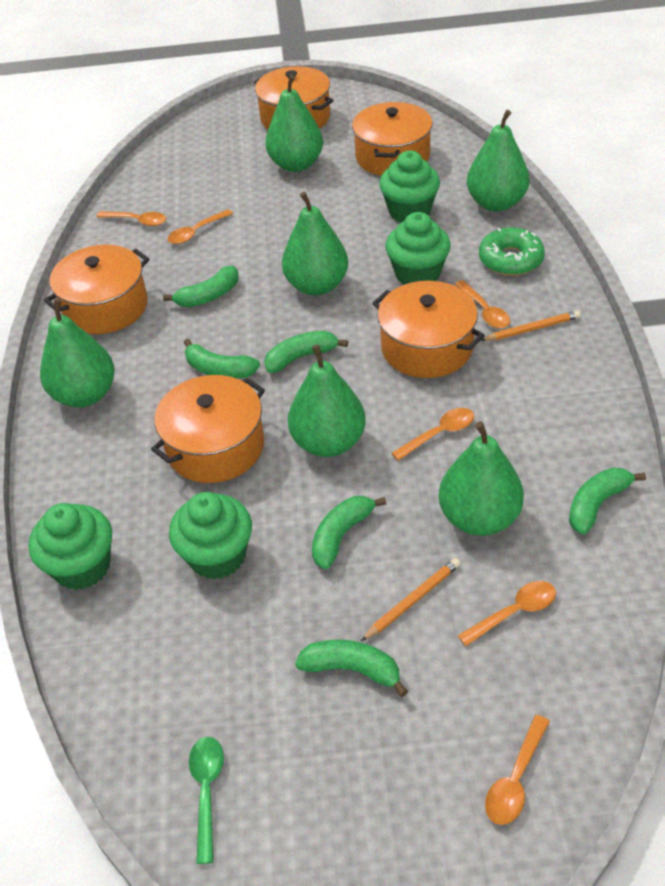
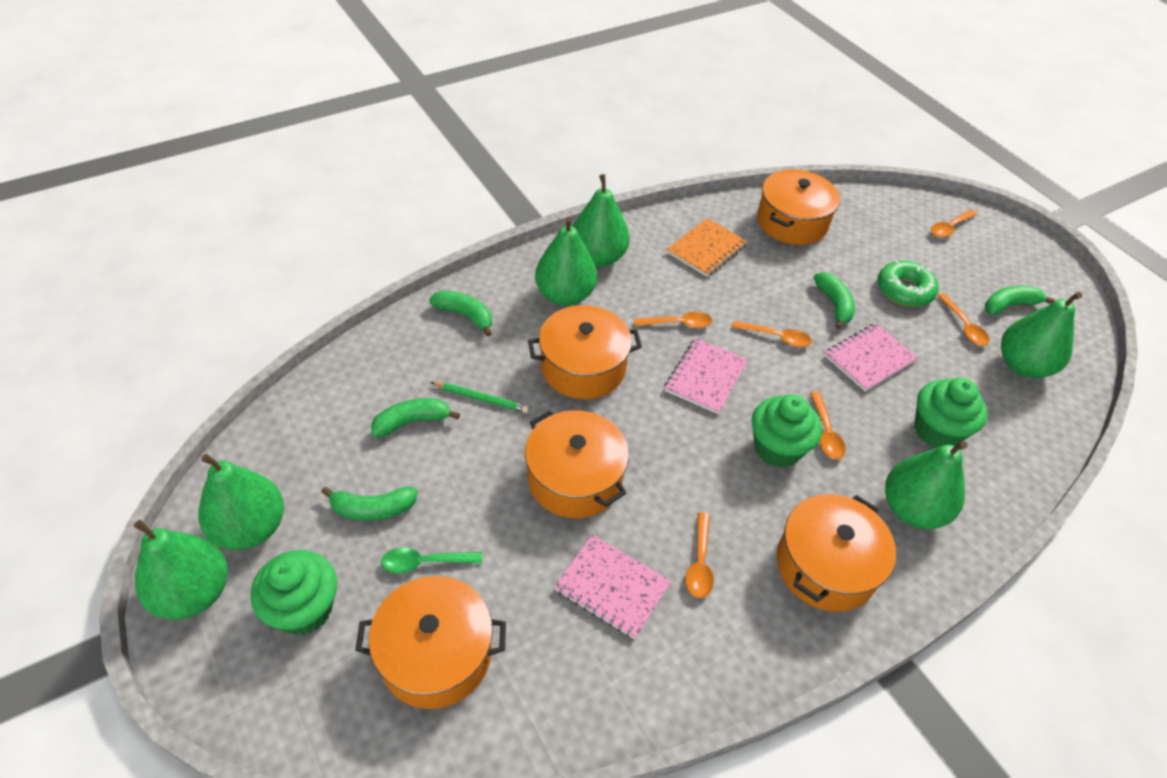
green banana: 6 -> 5
green cupcake: 4 -> 3
green pencil: 0 -> 1
orange notebook: 0 -> 1
orange pencil: 2 -> 0
pink notebook: 0 -> 3

